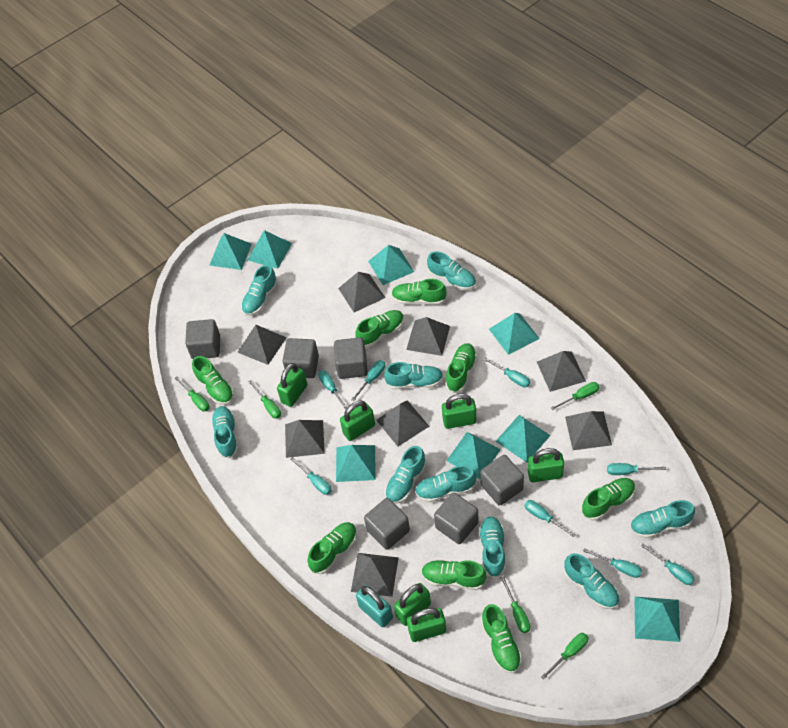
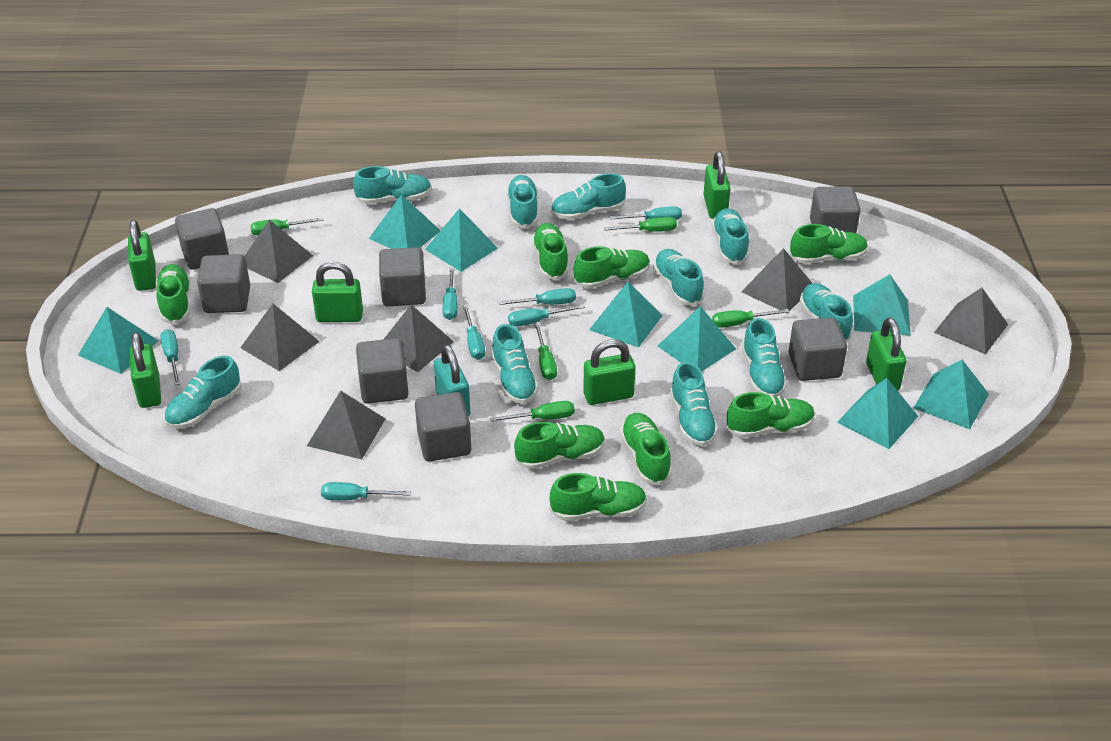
grey cube: 6 -> 7
grey pyramid: 8 -> 6
turquoise screwdriver: 8 -> 7
turquoise shoe: 9 -> 10

